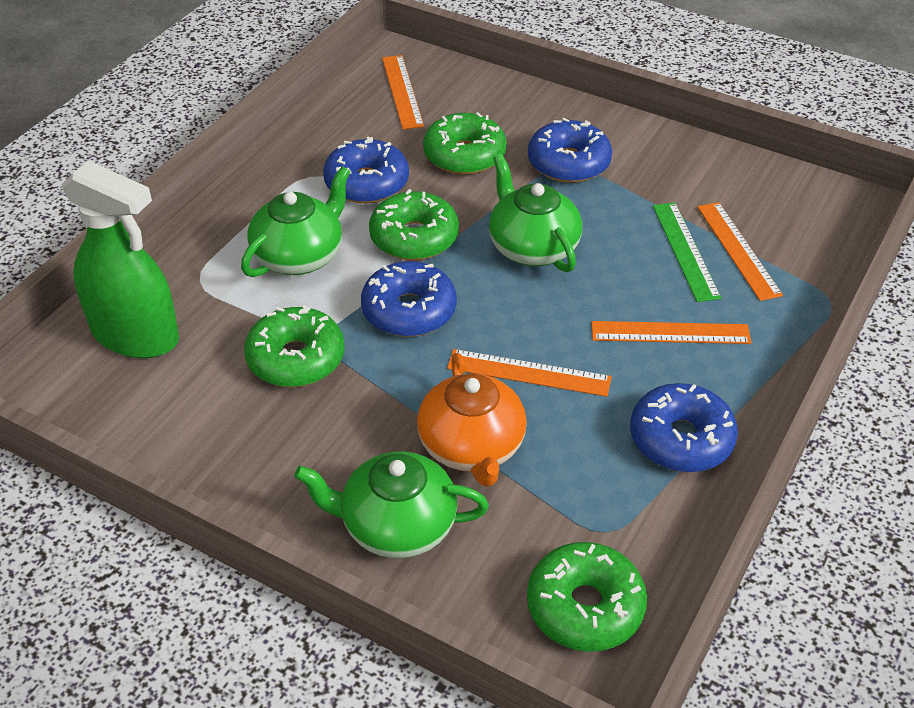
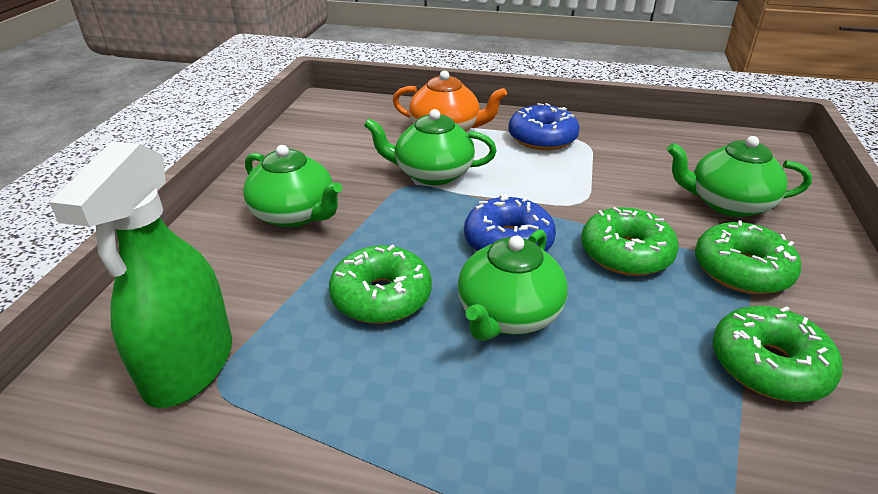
blue donut: 4 -> 2
green ruler: 1 -> 0
green teapot: 3 -> 4
orange ruler: 4 -> 0

